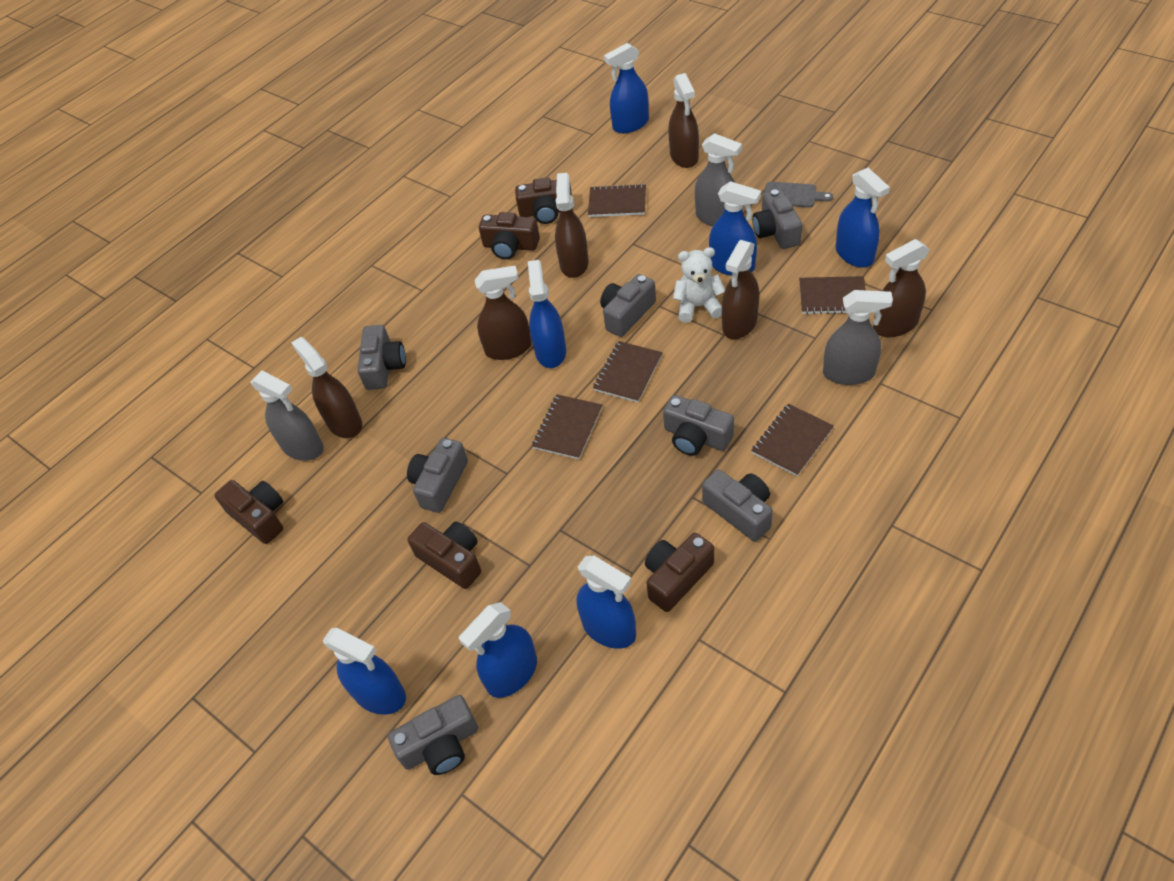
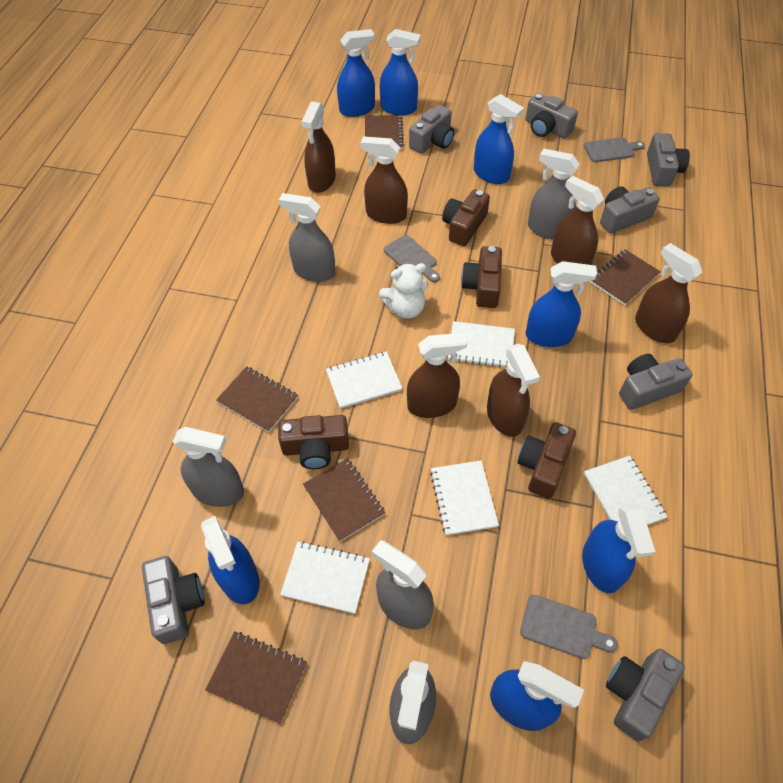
brown camera: 5 -> 4
grey cutting board: 1 -> 3
grey spray bottle: 3 -> 5
white notebook: 0 -> 5

